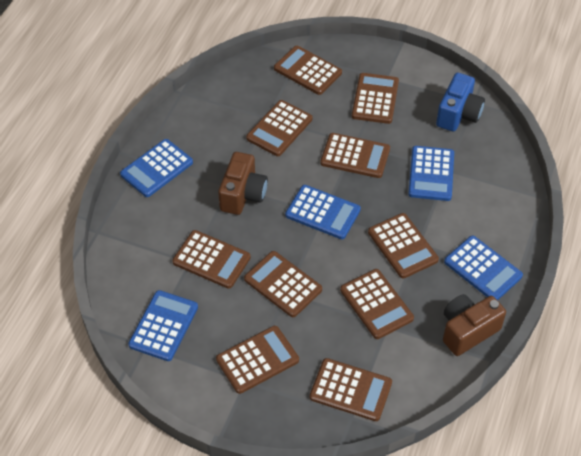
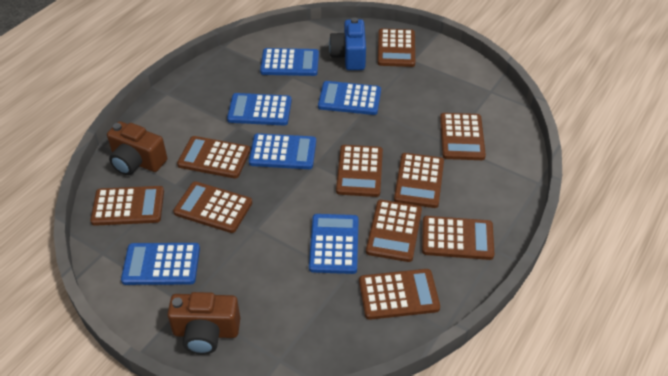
blue calculator: 5 -> 6

